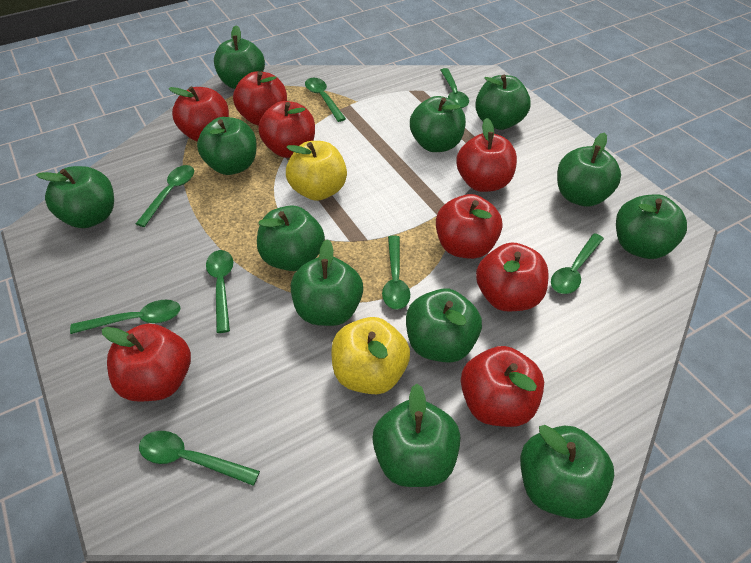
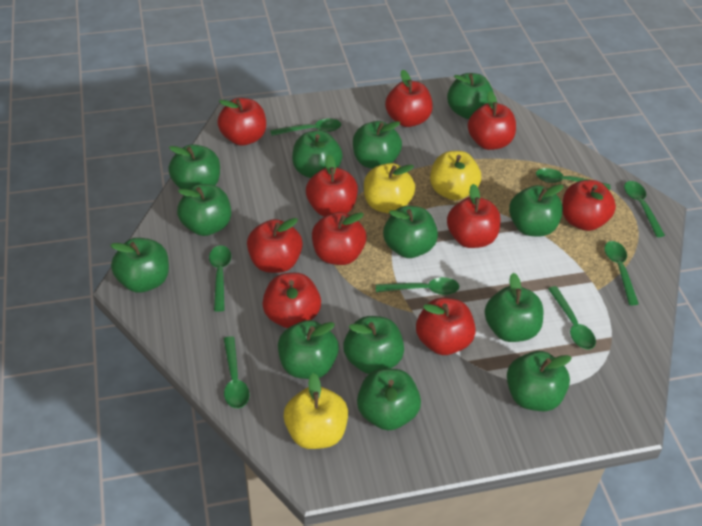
green apple: 12 -> 13
red apple: 8 -> 10
yellow apple: 2 -> 3

